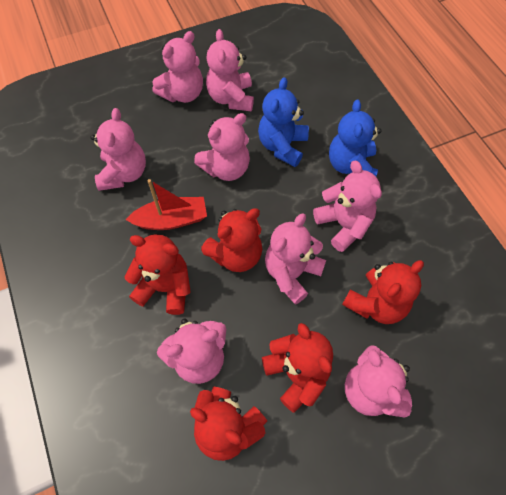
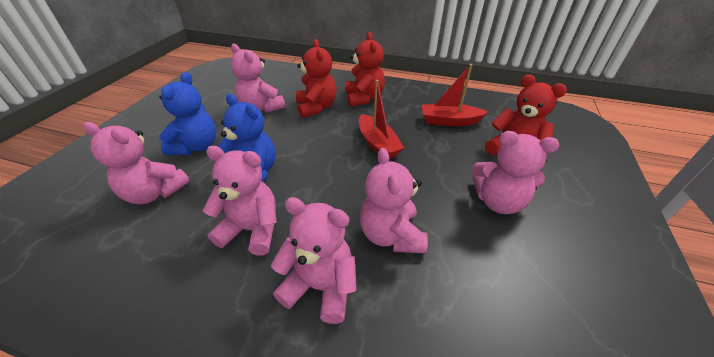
pink teddy bear: 8 -> 6
red boat: 1 -> 2
red teddy bear: 5 -> 3

